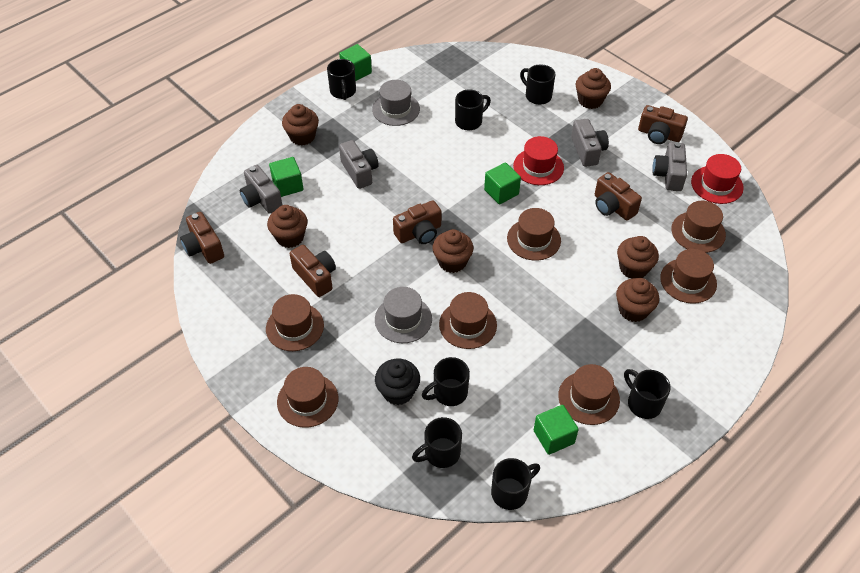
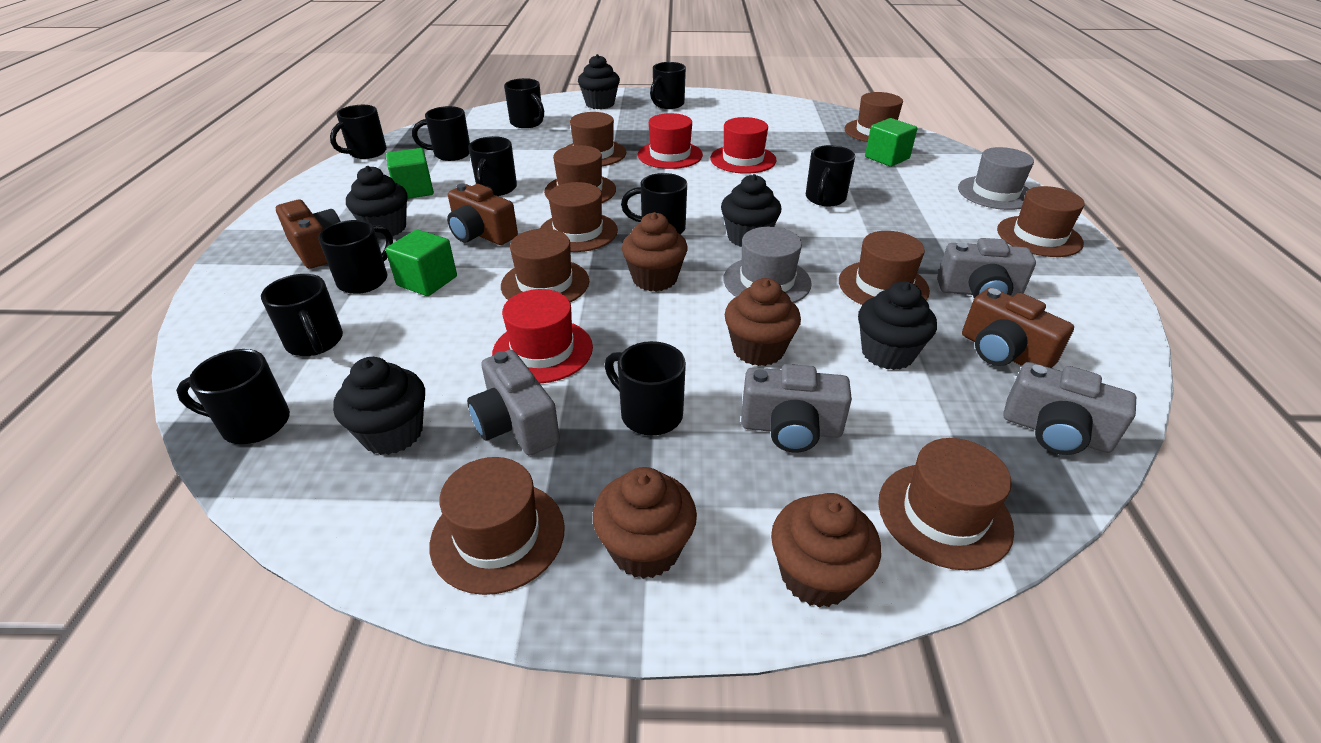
black cupcake: 1 -> 5
black mug: 7 -> 11
brown camera: 5 -> 3
brown cupcake: 6 -> 4
brown hat: 7 -> 9
green cube: 4 -> 3
red hat: 2 -> 3

